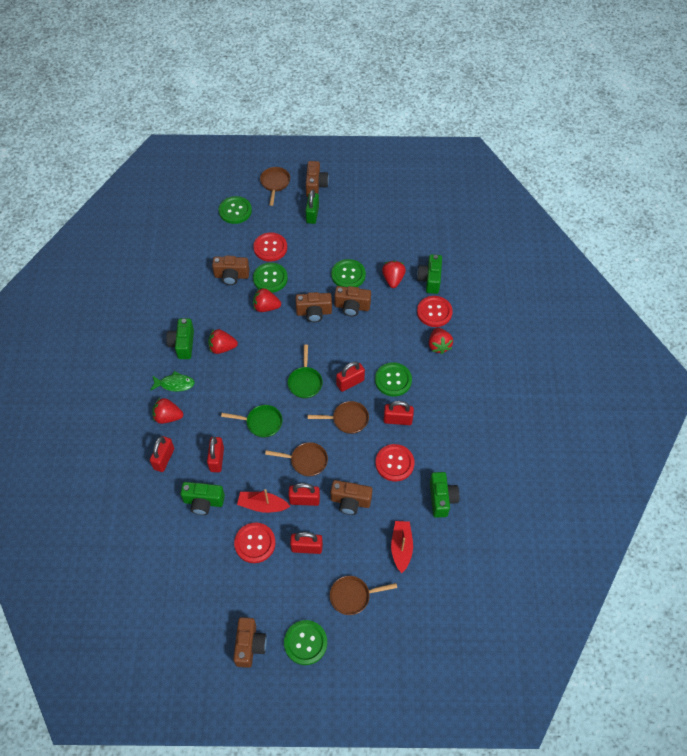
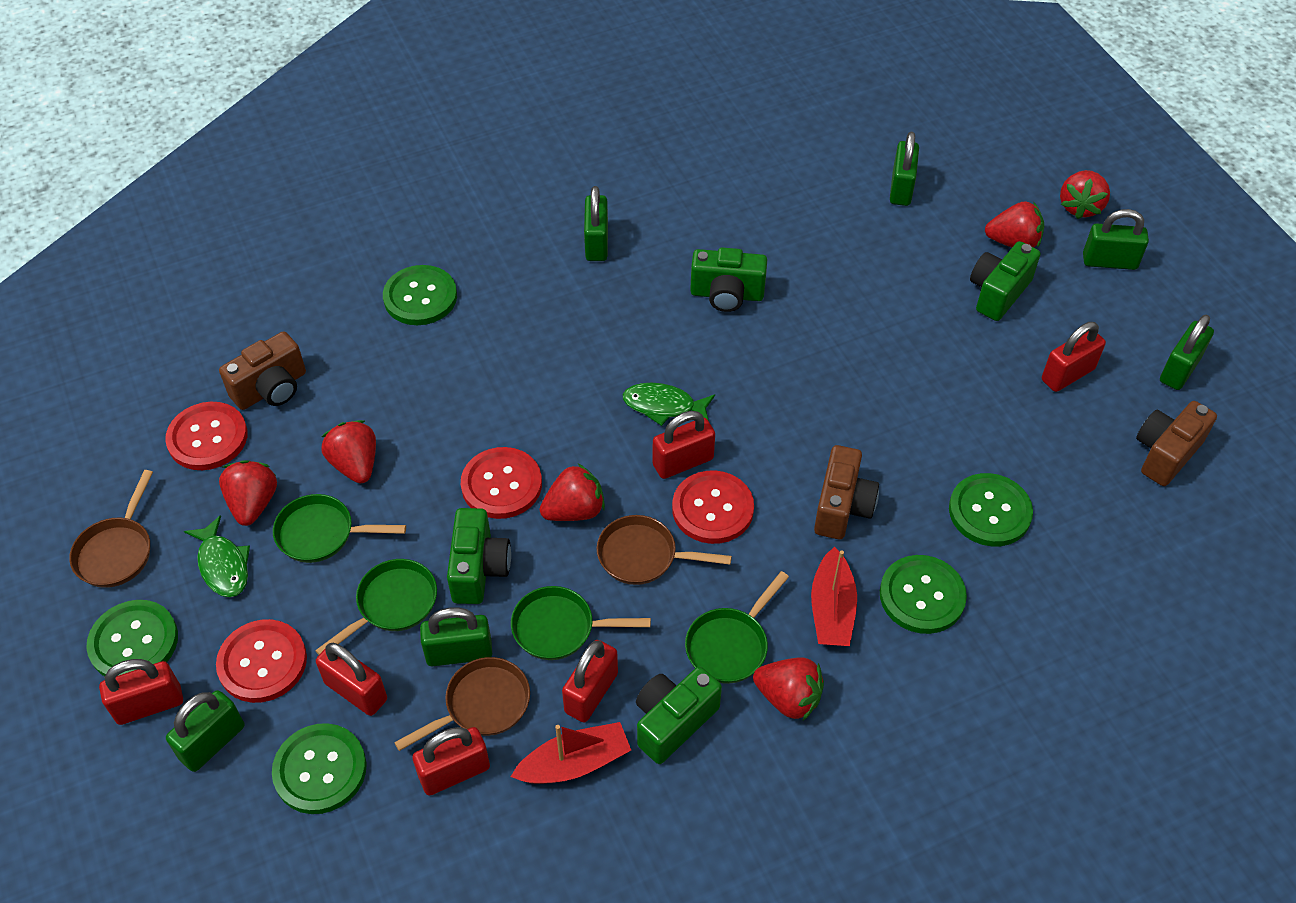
brown camera: 6 -> 3
brown pan: 4 -> 3
green fish: 1 -> 2
green padlock: 1 -> 6
green pan: 2 -> 4
red strawberry: 5 -> 6

